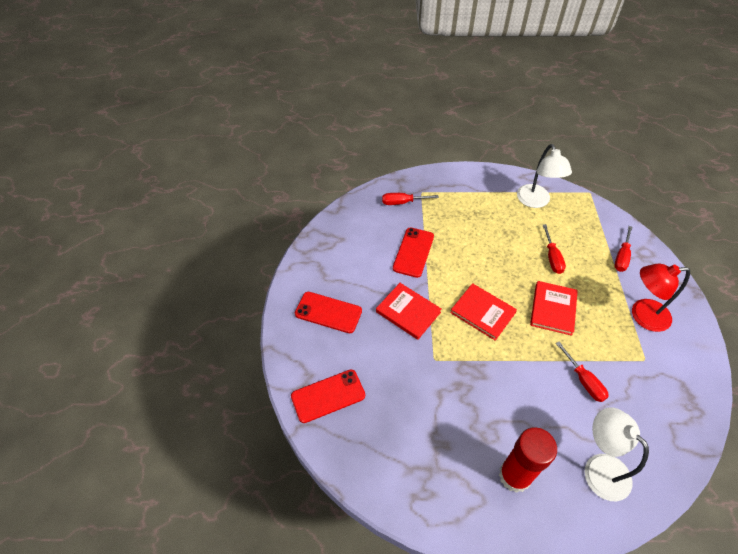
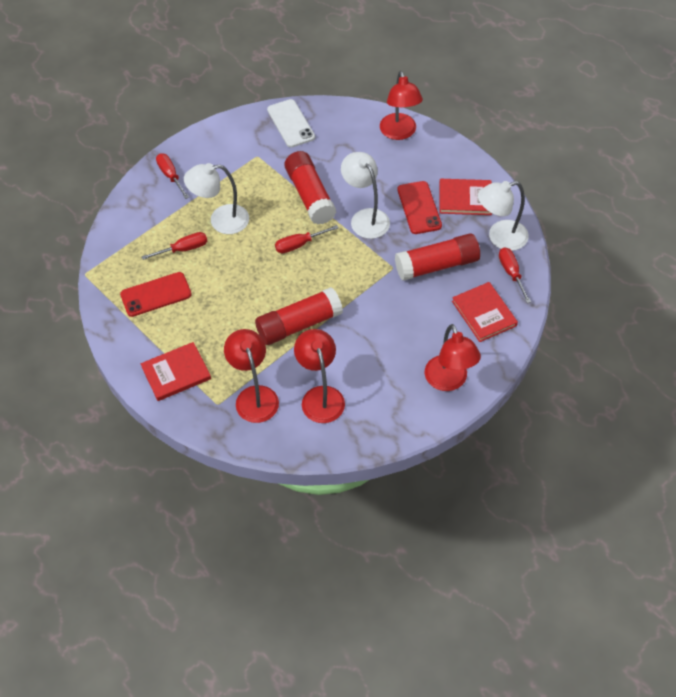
red glue stick: 1 -> 3
red lamp: 1 -> 4
red phone: 3 -> 2
white lamp: 2 -> 3
white phone: 0 -> 1

